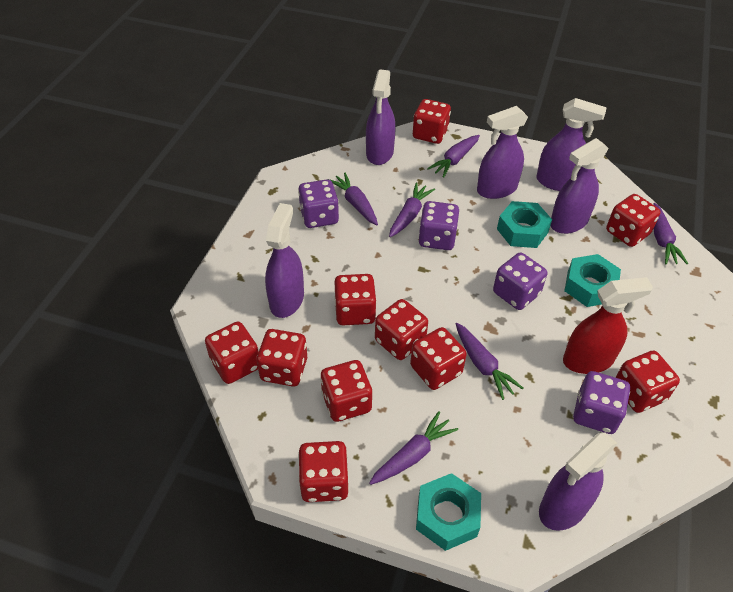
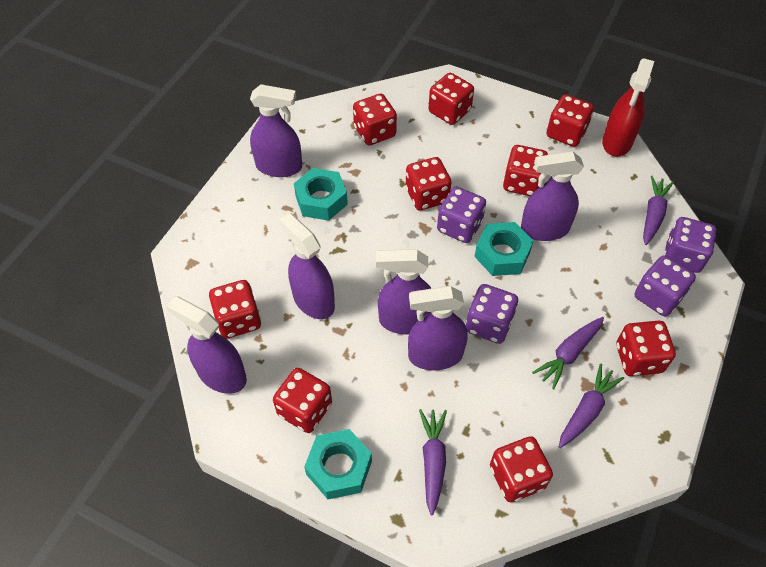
purple carrot: 6 -> 4
red dice: 10 -> 9

